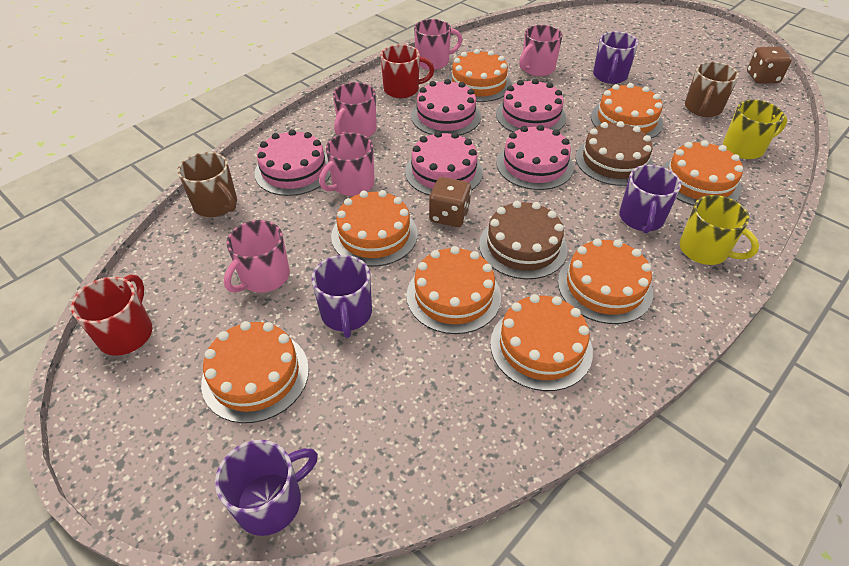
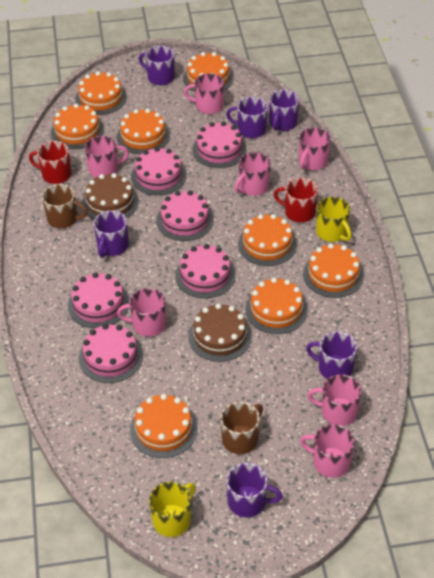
brown dice: 2 -> 0
pink cake: 5 -> 6
pink mug: 5 -> 7
purple mug: 4 -> 6

